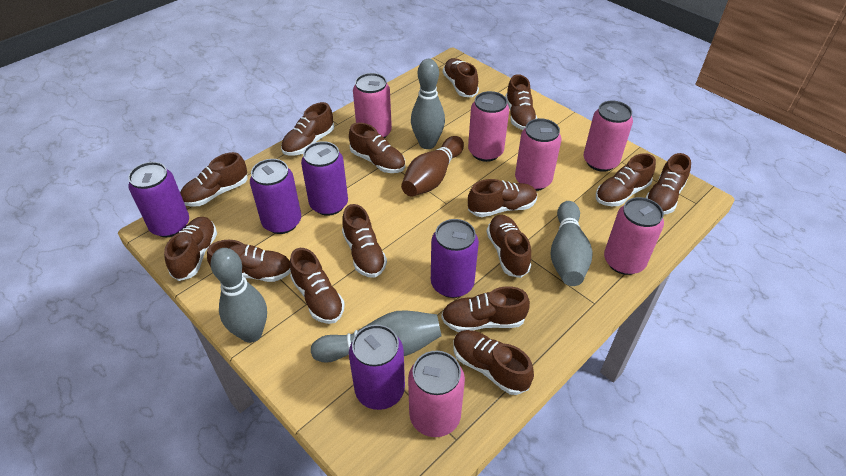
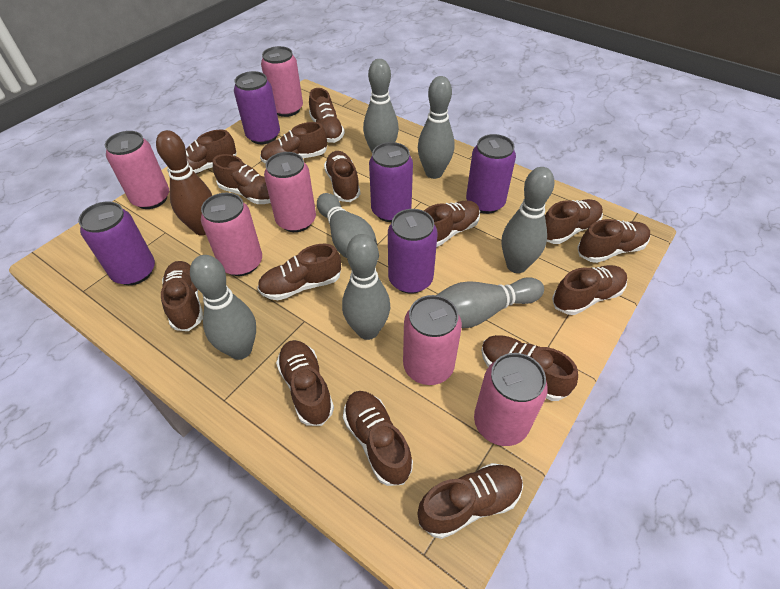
grey bowling pin: 4 -> 7

